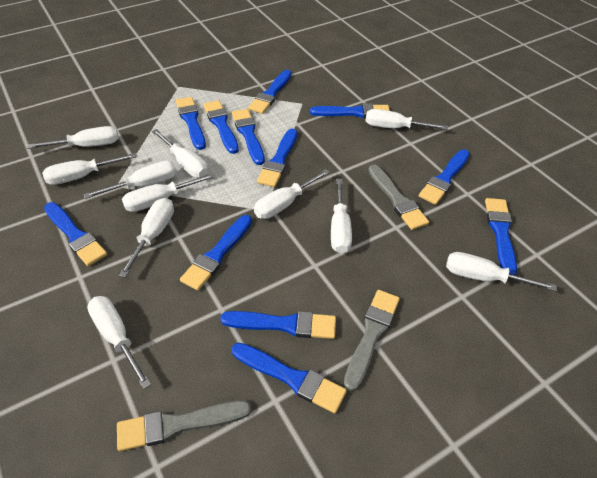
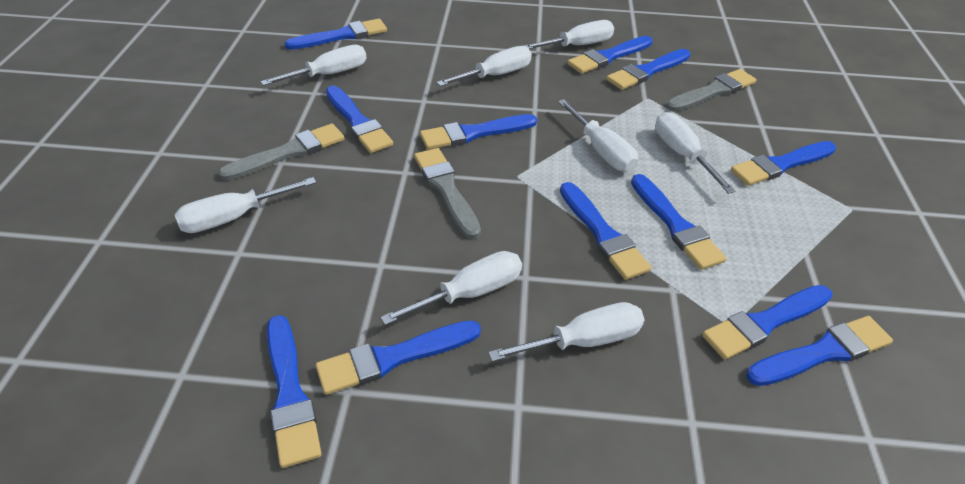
white screwdriver: 11 -> 8

